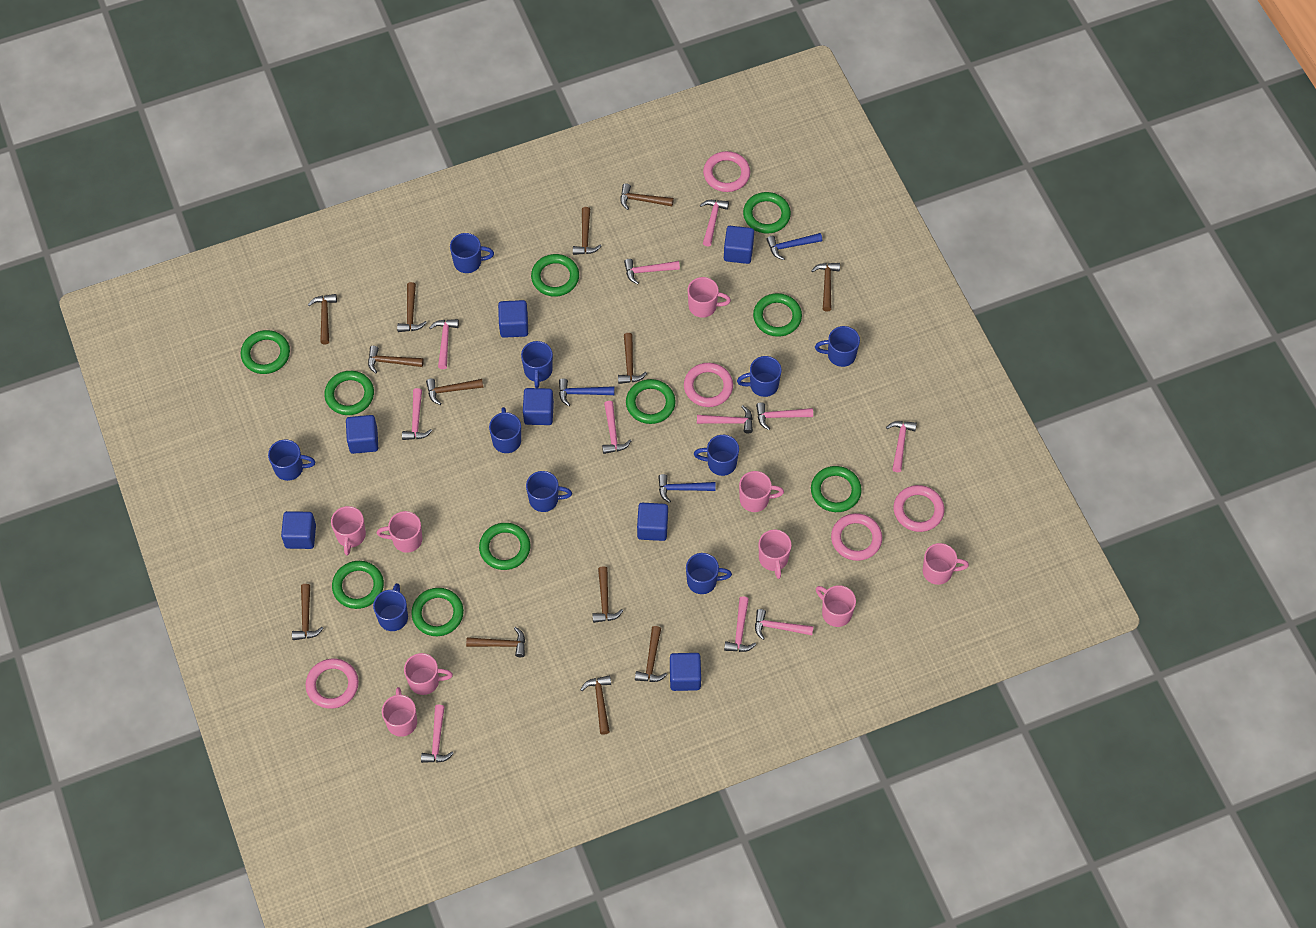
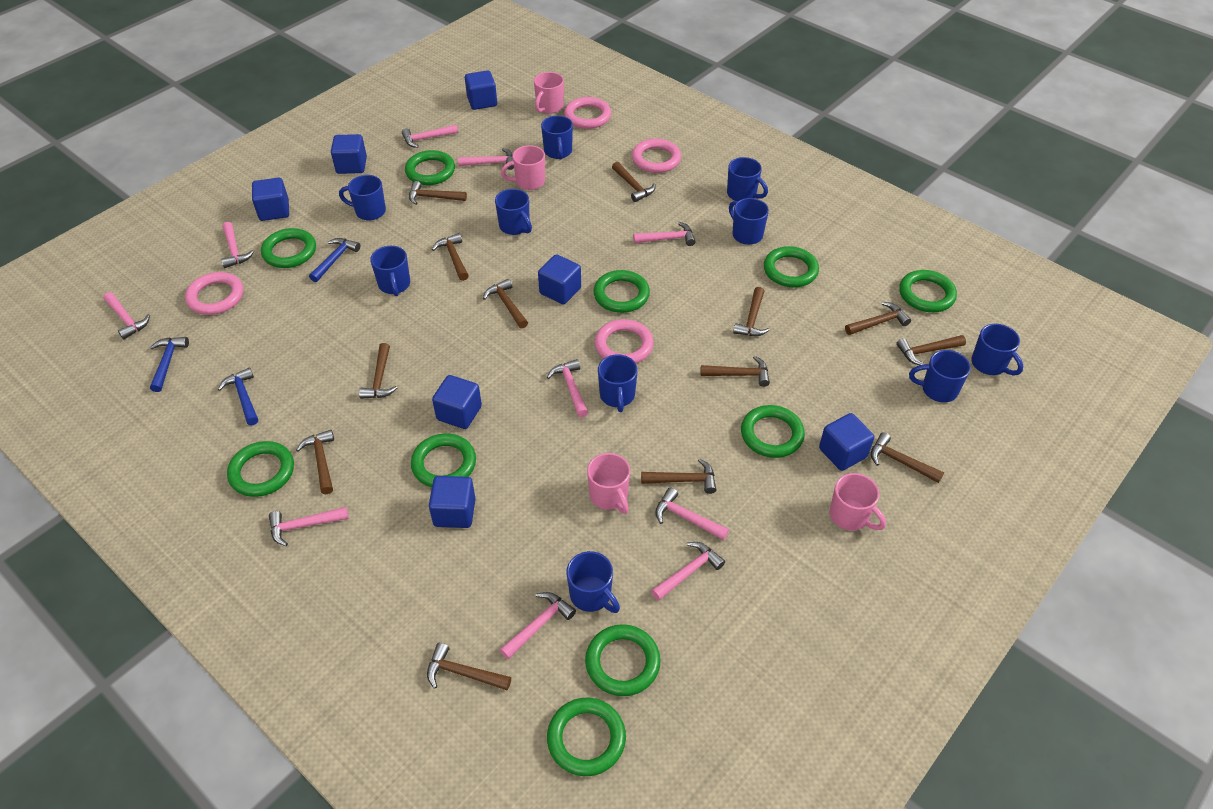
pink hammer: 11 -> 10
pink mug: 9 -> 4
pink ring: 5 -> 4

